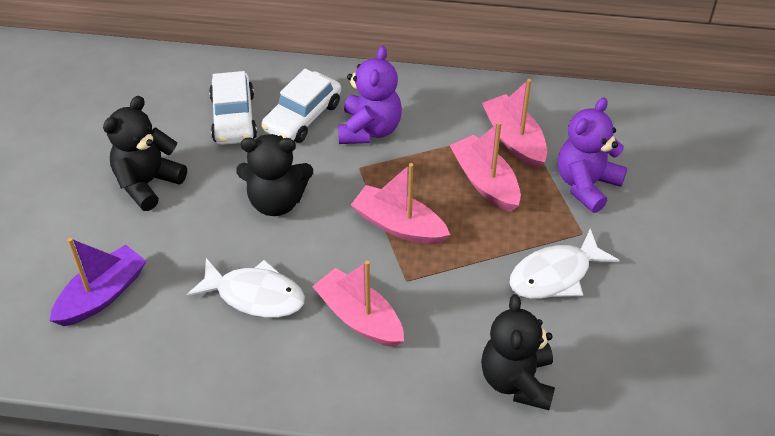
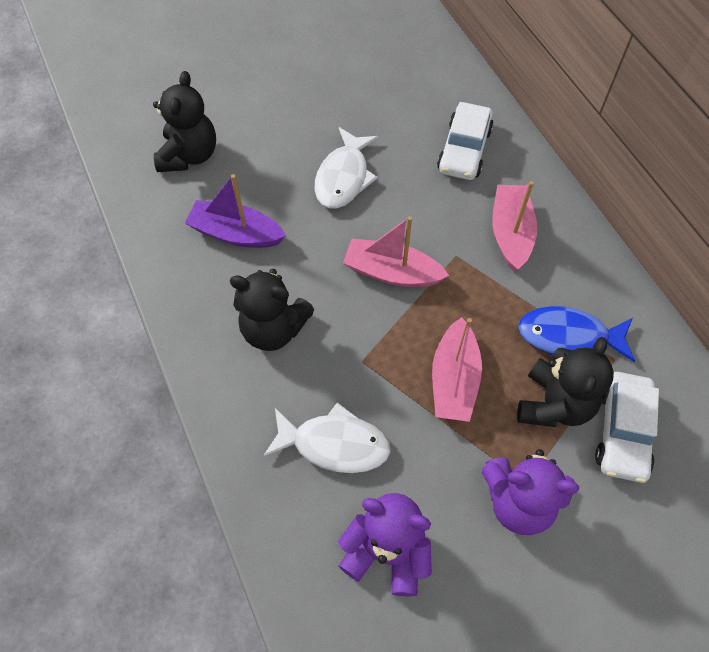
blue fish: 0 -> 1
pink boat: 4 -> 3

